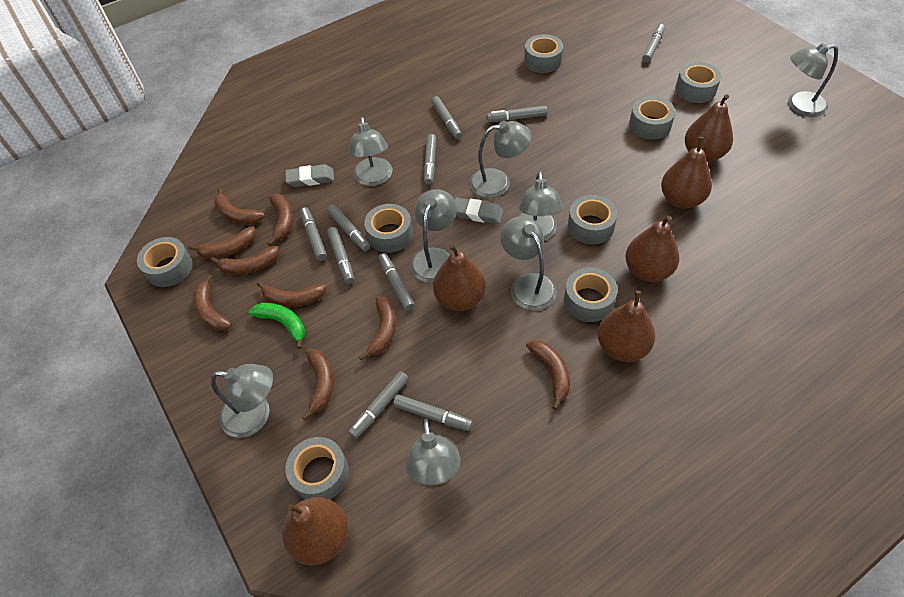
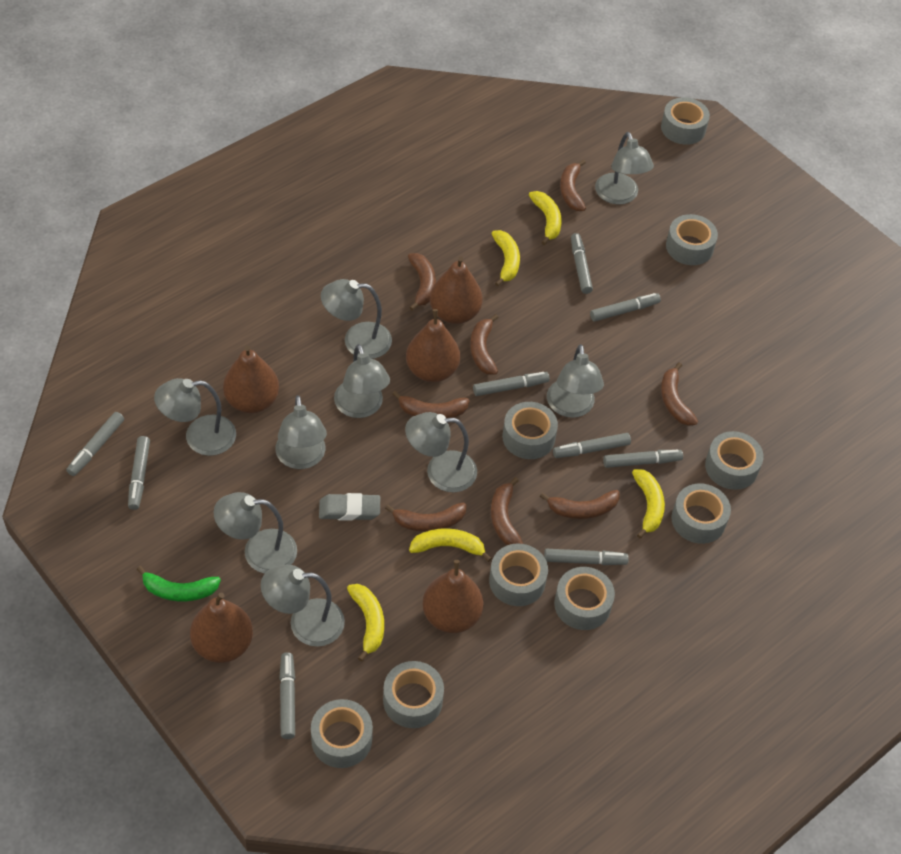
brown banana: 9 -> 8
brown pear: 6 -> 5
grey eraser: 2 -> 1
grey lamp: 8 -> 9
grey marker: 10 -> 9
grey tape: 8 -> 9
yellow banana: 0 -> 5

